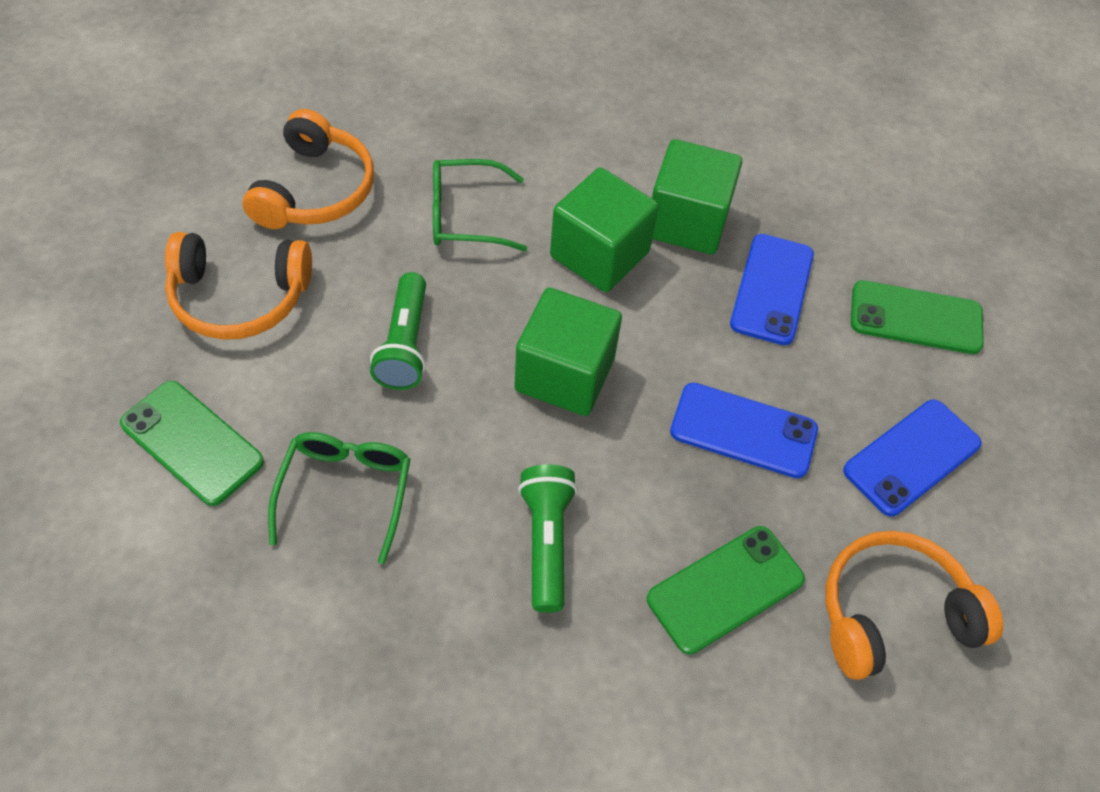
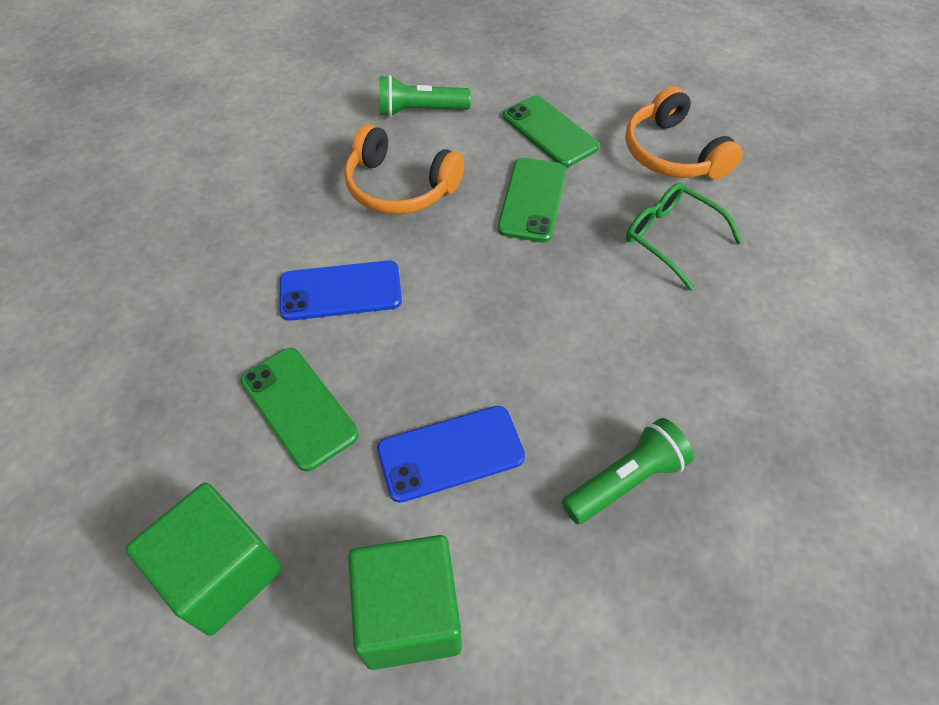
blue phone: 3 -> 2
green cube: 3 -> 2
green glasses: 2 -> 1
orange headphones: 3 -> 2

